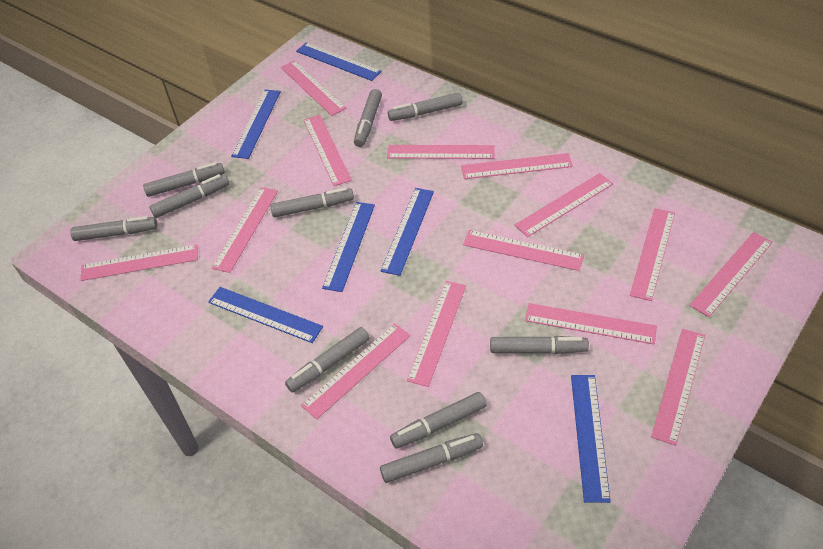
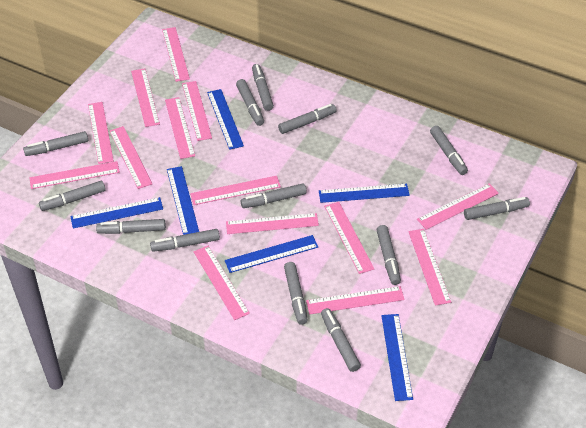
grey marker: 10 -> 13

